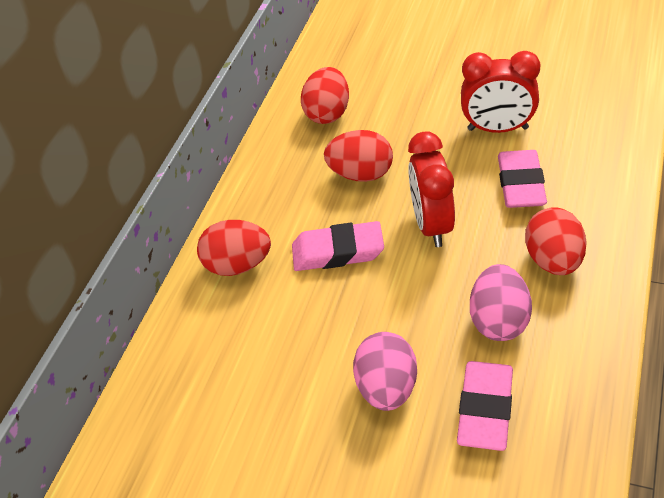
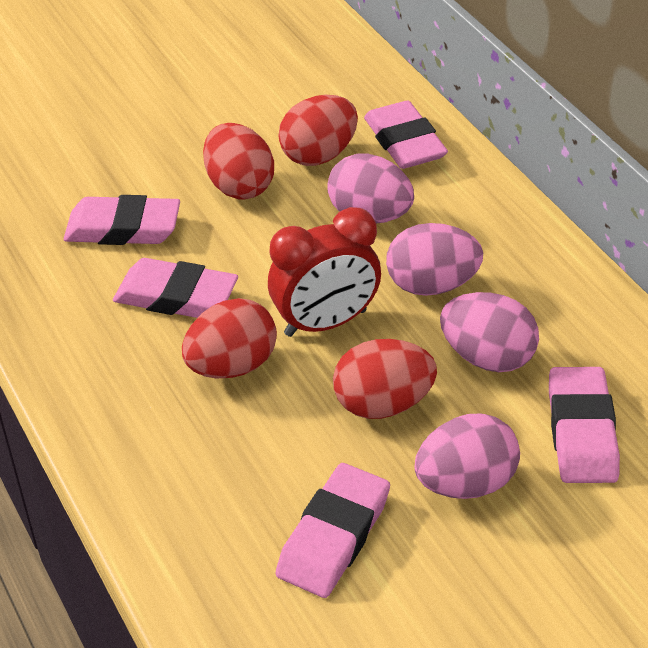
pink egg: 2 -> 4
pink eraser: 3 -> 5
red clock: 2 -> 1

